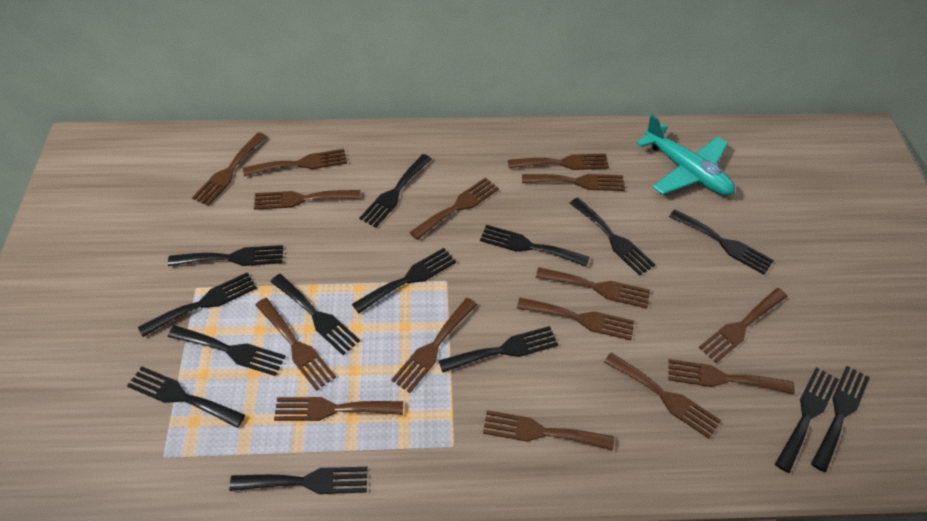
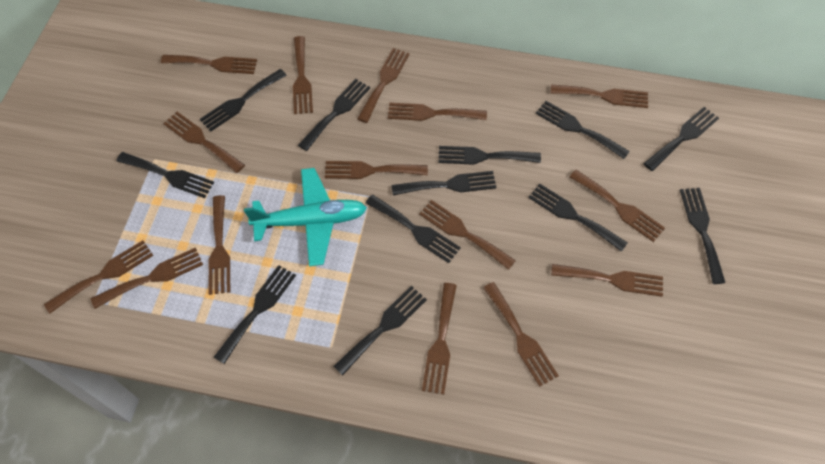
black fork: 14 -> 12

